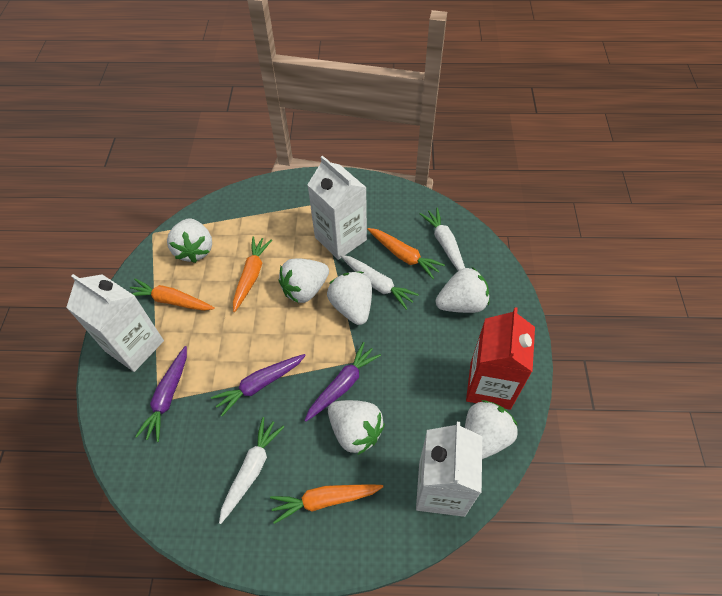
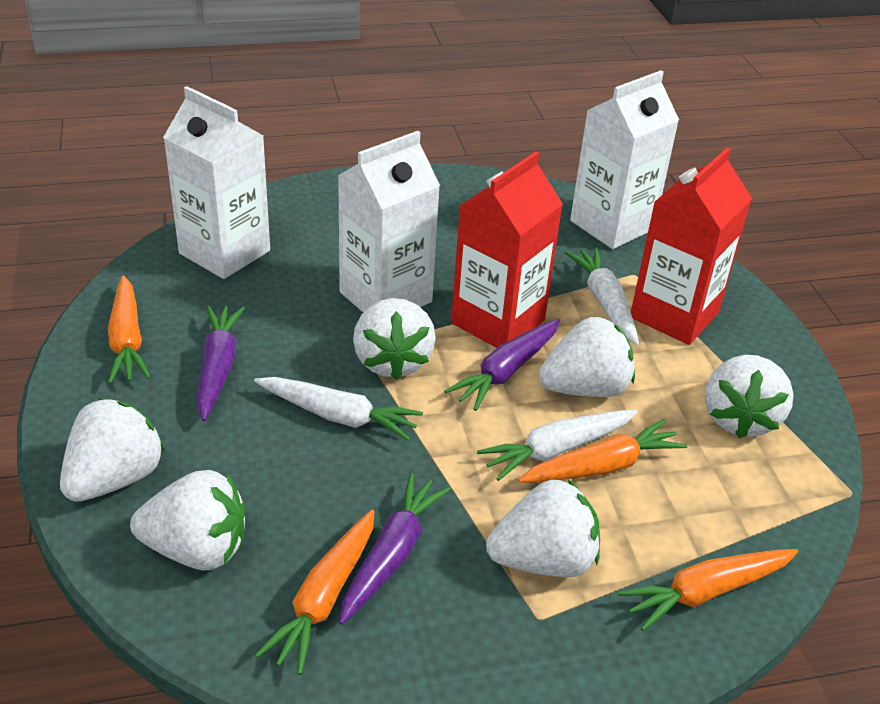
red carton: 1 -> 2

